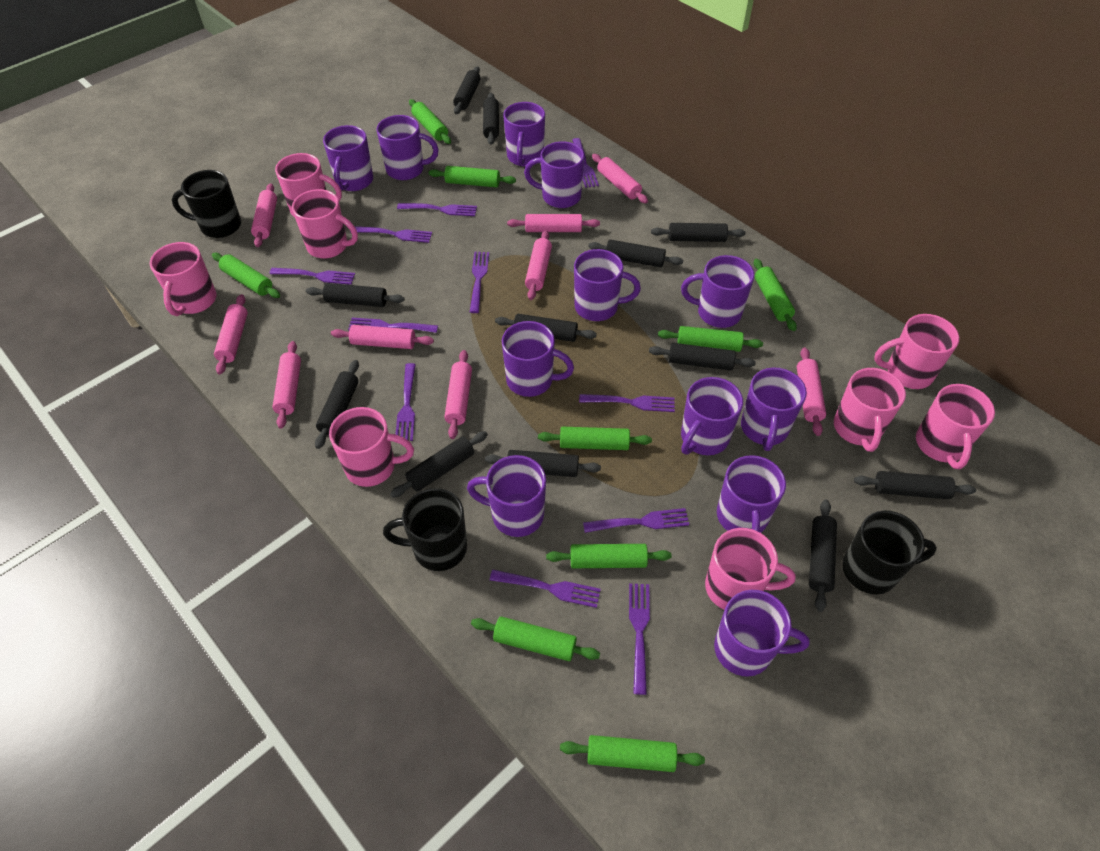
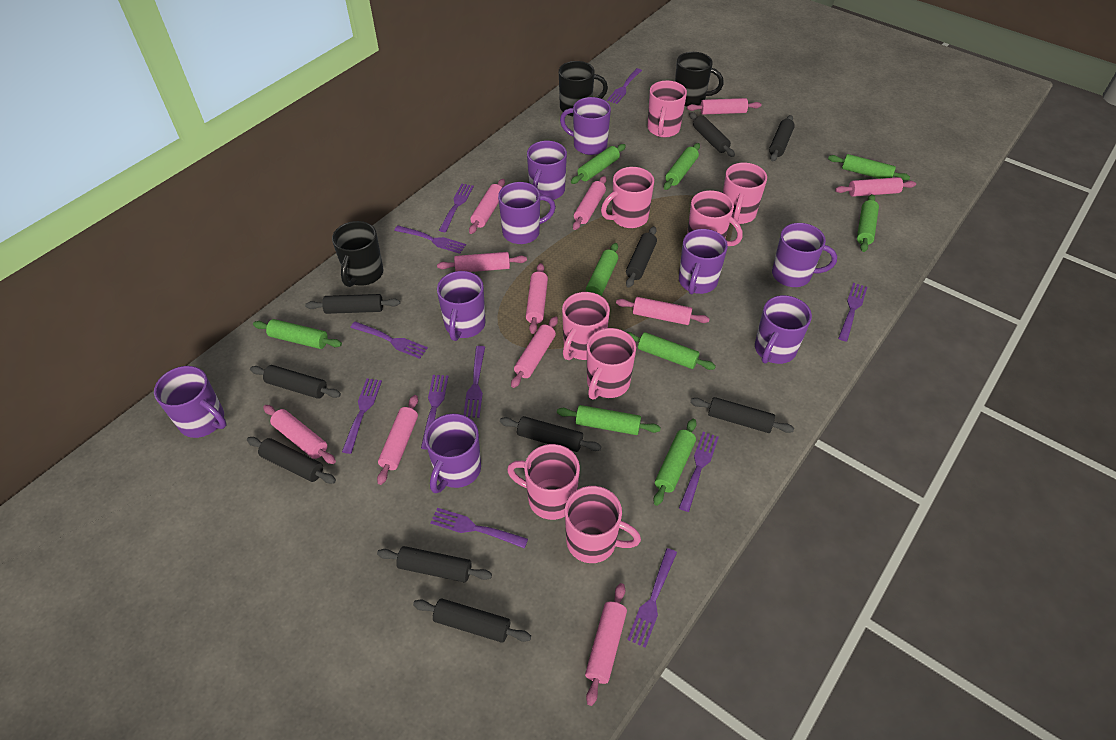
black rolling pin: 12 -> 10
pink rolling pin: 9 -> 11
purple mug: 12 -> 9

